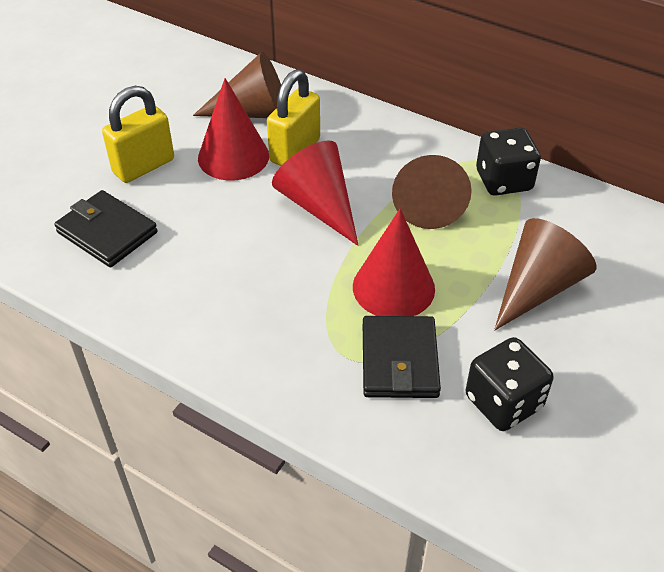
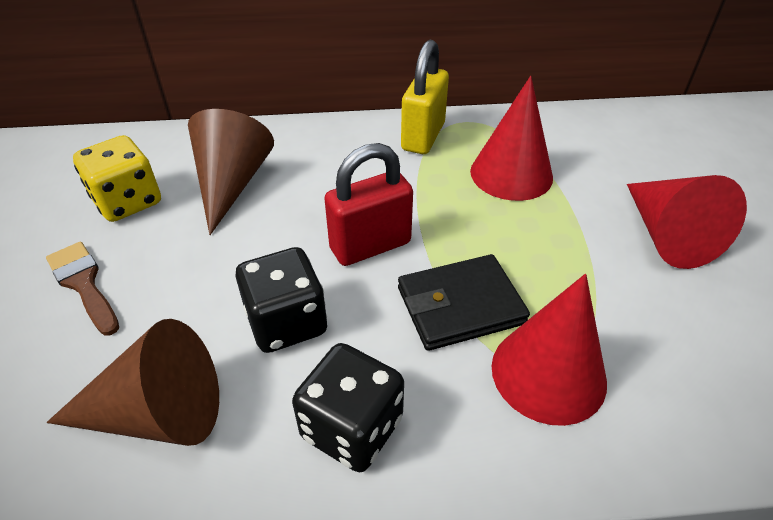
black wallet: 2 -> 1
brown brush: 0 -> 1
brown cone: 3 -> 2
red padlock: 0 -> 1
yellow dice: 0 -> 1
yellow padlock: 2 -> 1

